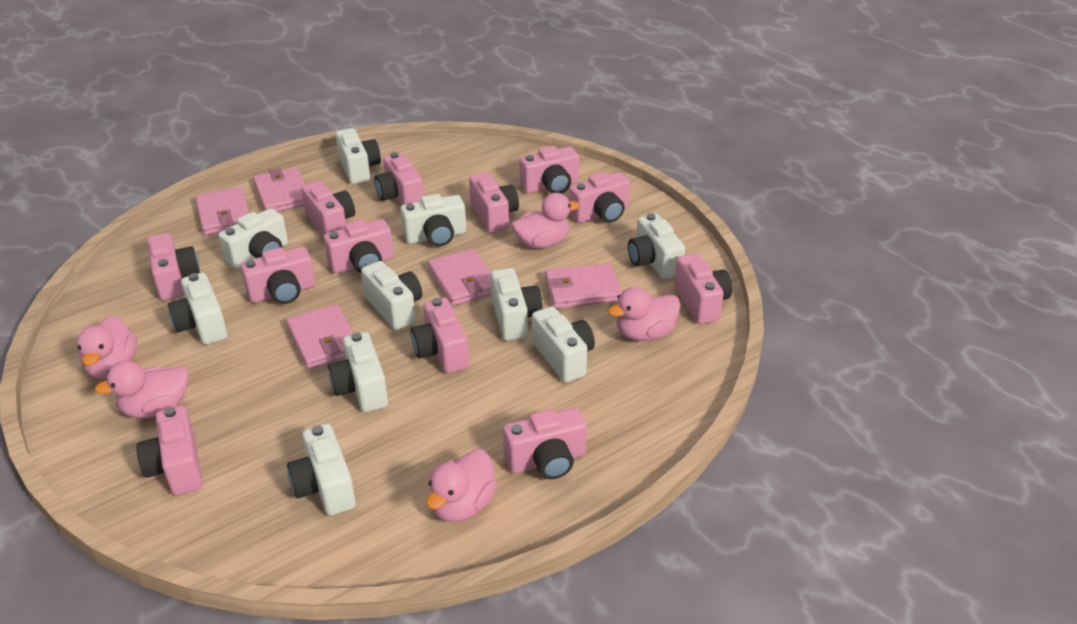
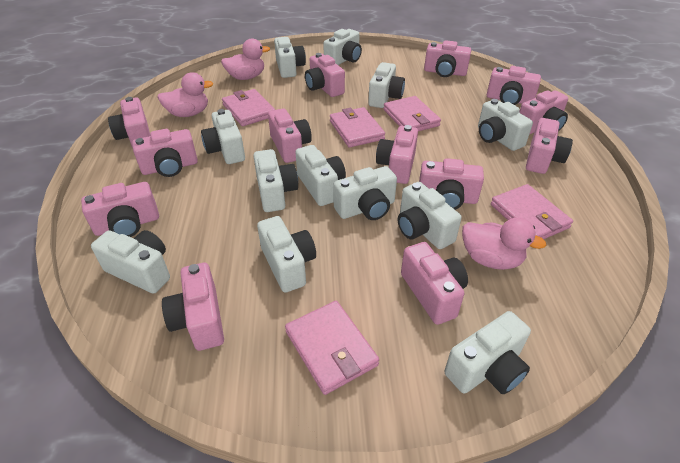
pink camera: 12 -> 13
pink duck: 5 -> 3
white camera: 10 -> 12

